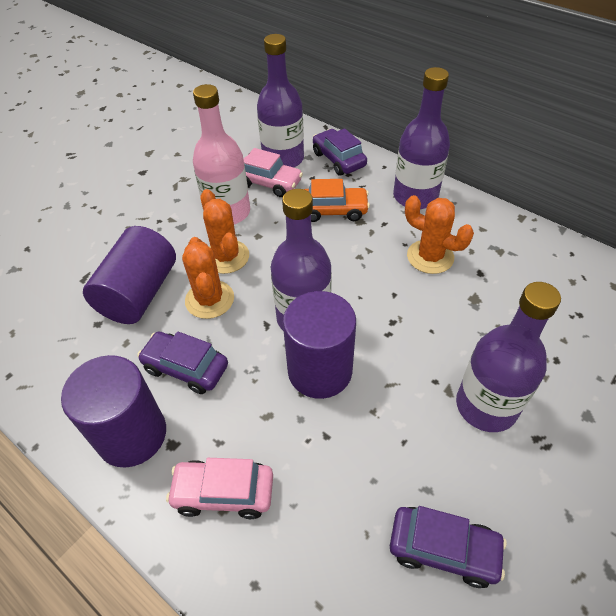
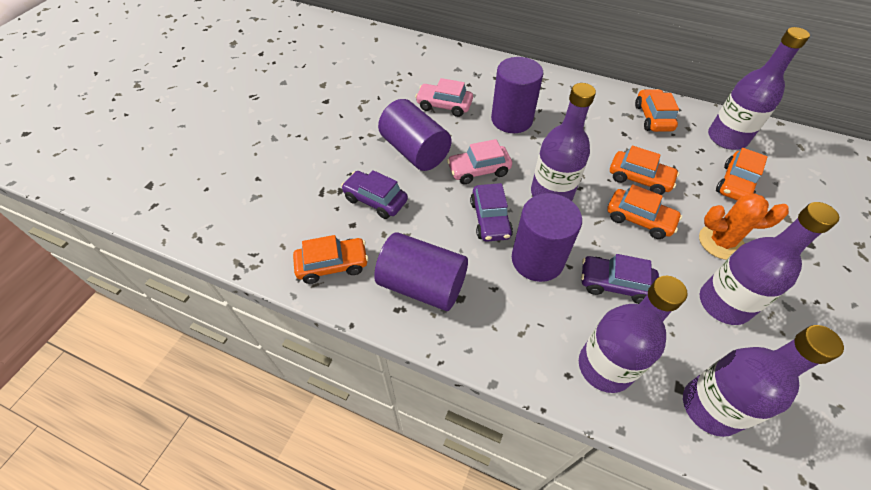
orange cactus: 3 -> 1
orange car: 1 -> 5
pink bottle: 1 -> 0
purple bottle: 4 -> 5
purple cylinder: 3 -> 4

